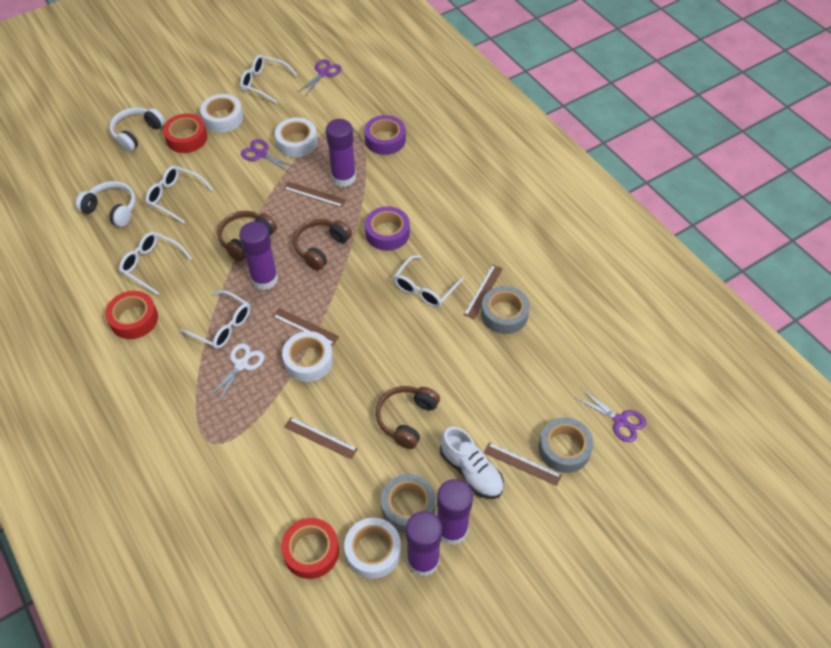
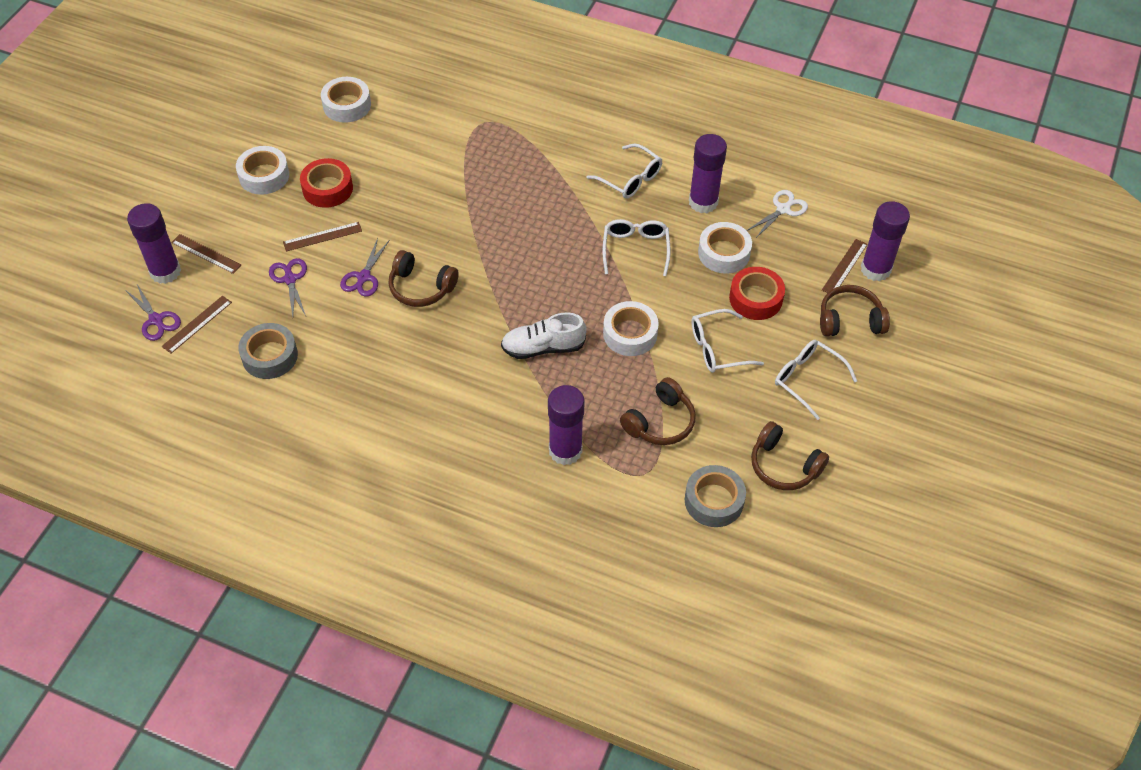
brown headphones: 3 -> 4
brown ruler: 5 -> 4
grey tape: 3 -> 2
purple tape: 2 -> 0
red tape: 3 -> 2
white glasses: 5 -> 4
white headphones: 2 -> 0

